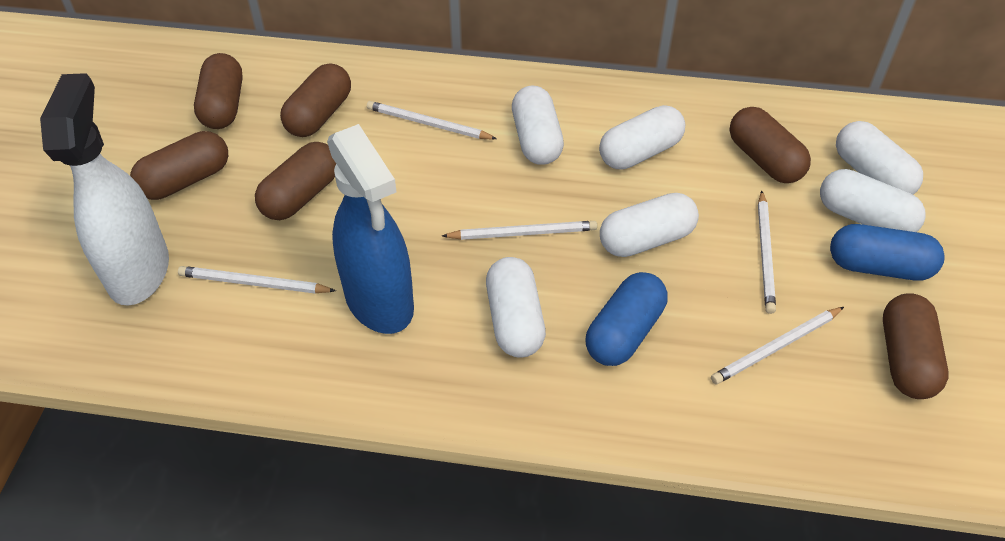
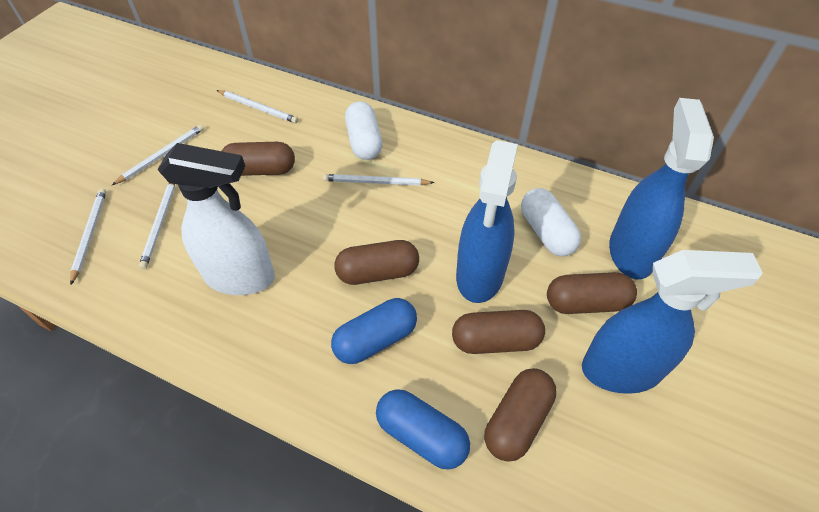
blue spray bottle: 1 -> 3
brown capsule: 6 -> 5
white capsule: 6 -> 2

